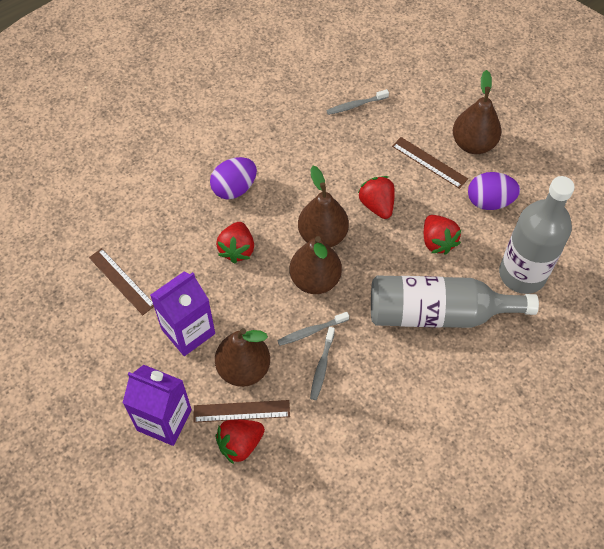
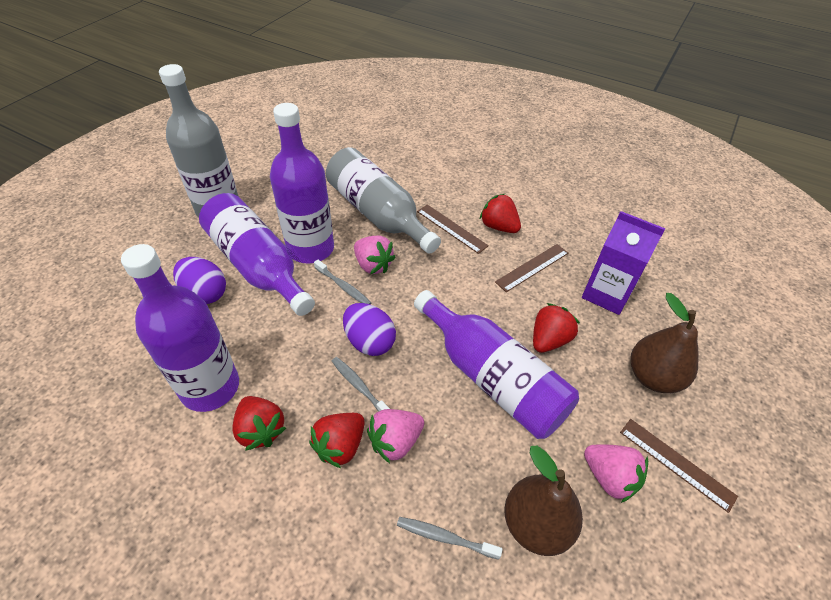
brown pear: 4 -> 2
pink strawberry: 0 -> 3
purple bottle: 0 -> 4
purple carton: 2 -> 1

